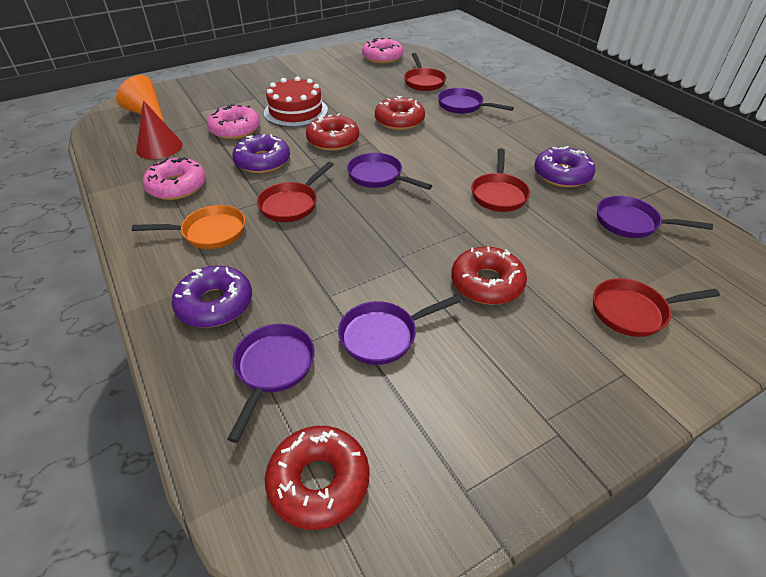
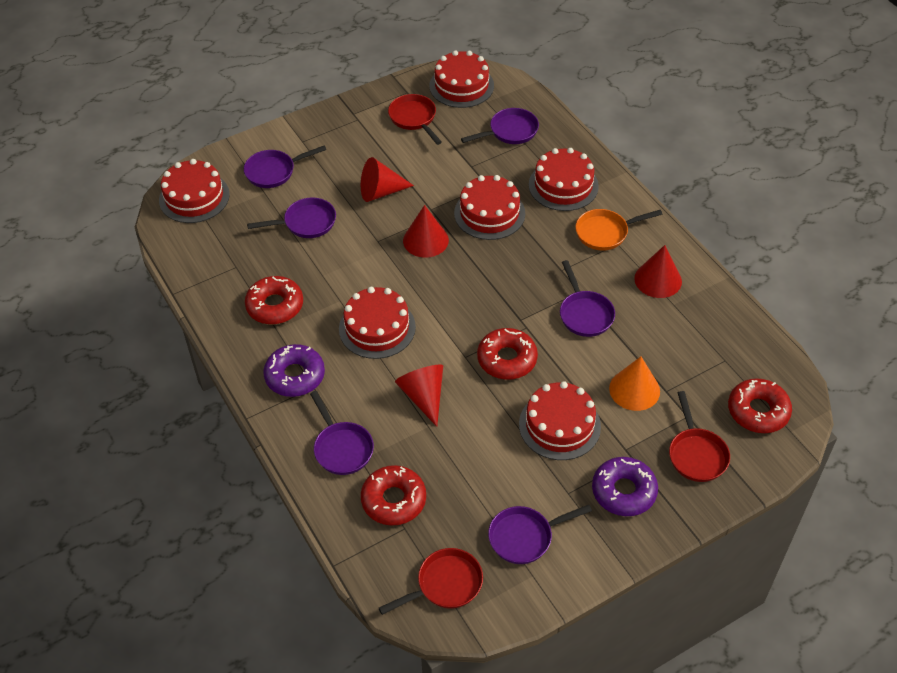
pink donut: 3 -> 0
purple donut: 3 -> 2
purple pan: 5 -> 6
red cake: 1 -> 6
red cone: 1 -> 4
red pan: 4 -> 3

